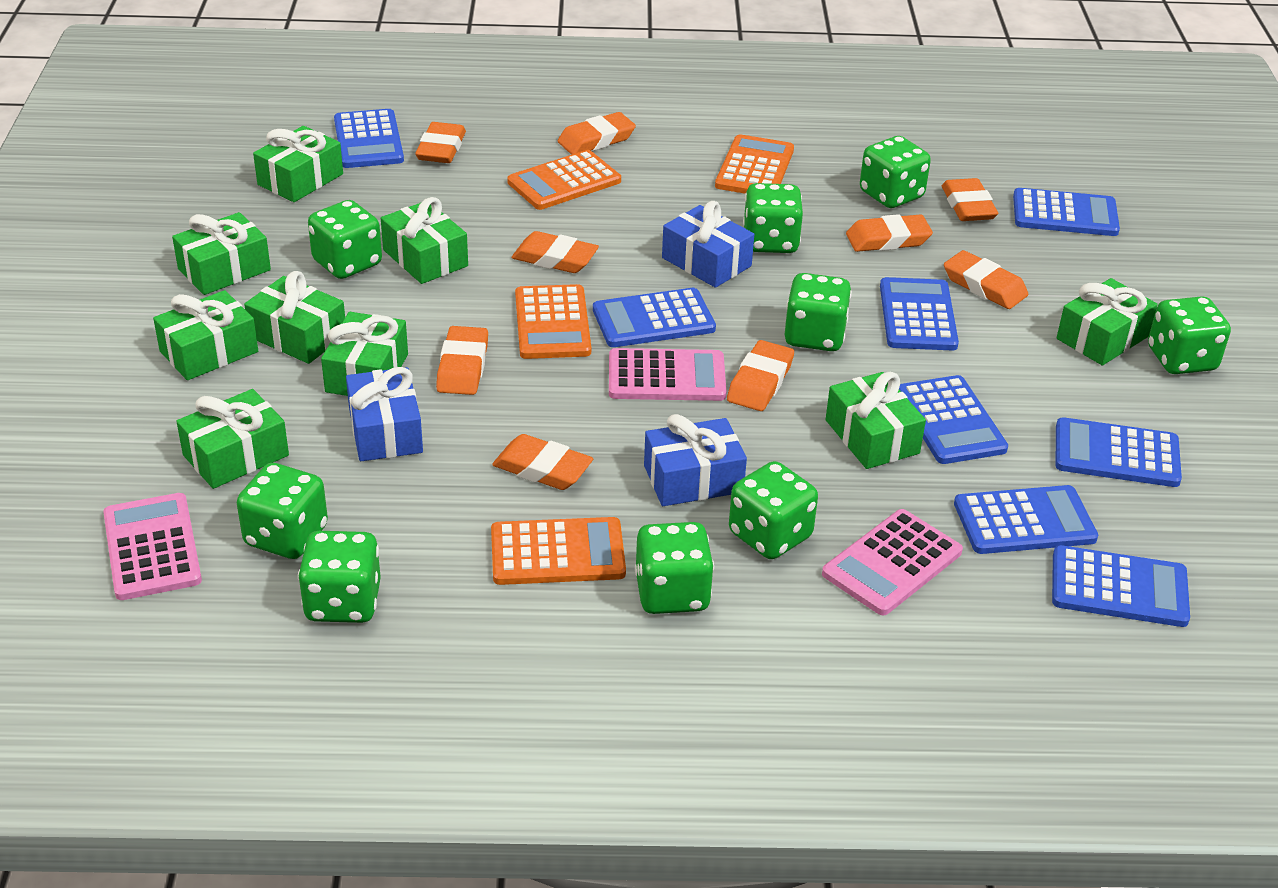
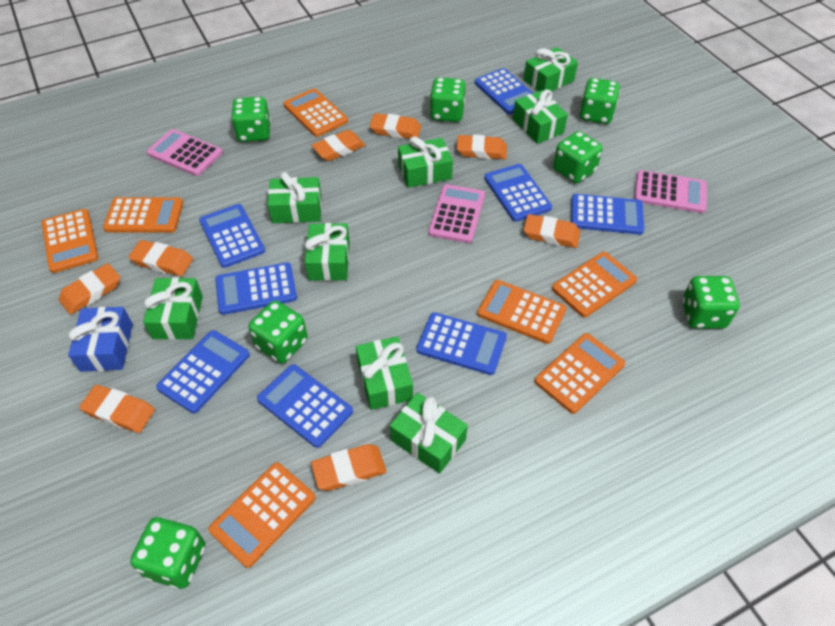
blue gift: 3 -> 1
green dice: 9 -> 7
green gift: 9 -> 8
orange calculator: 4 -> 7
orange eraser: 9 -> 8

